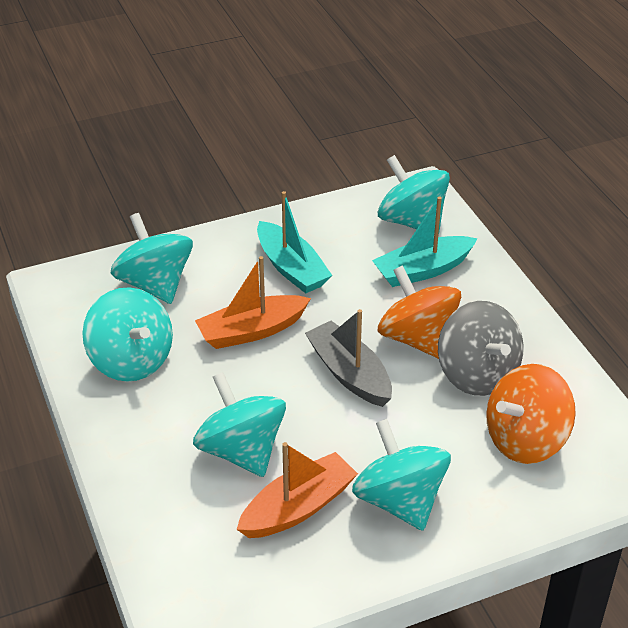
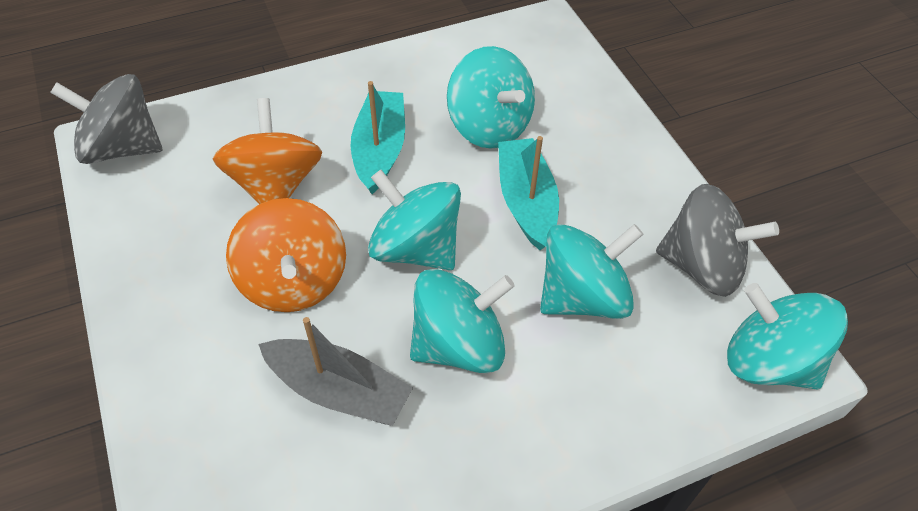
grey spinning top: 1 -> 2
orange boat: 2 -> 0

